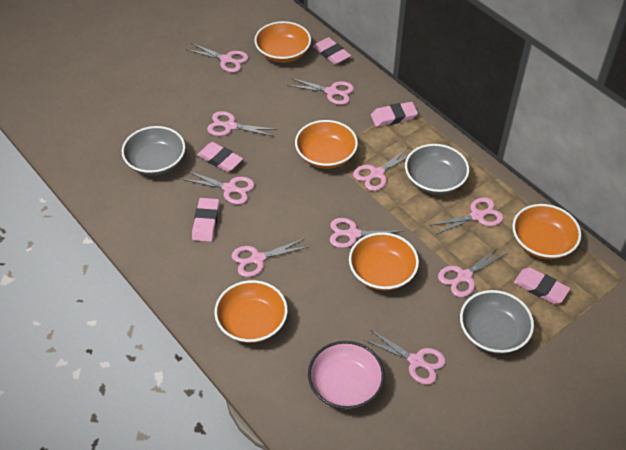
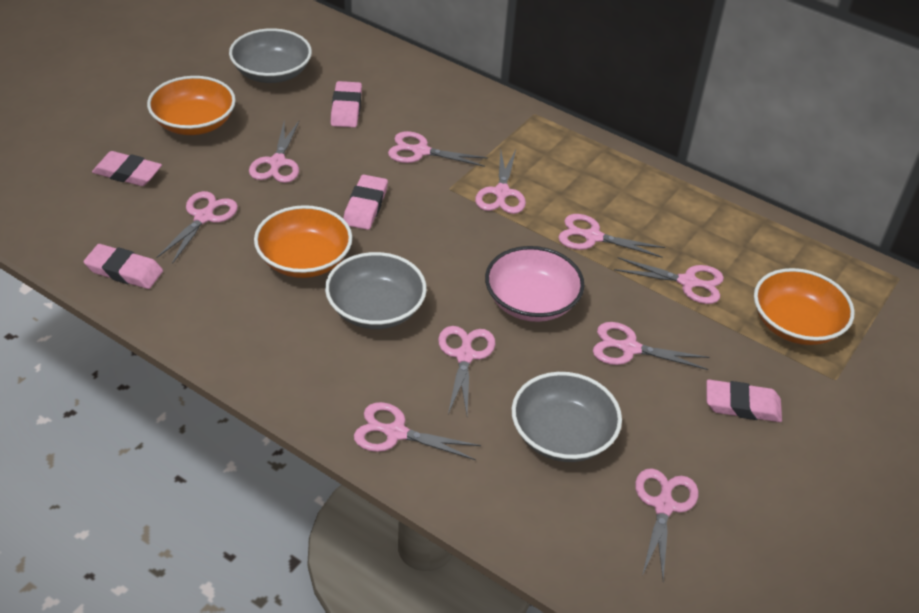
orange bowl: 5 -> 3

